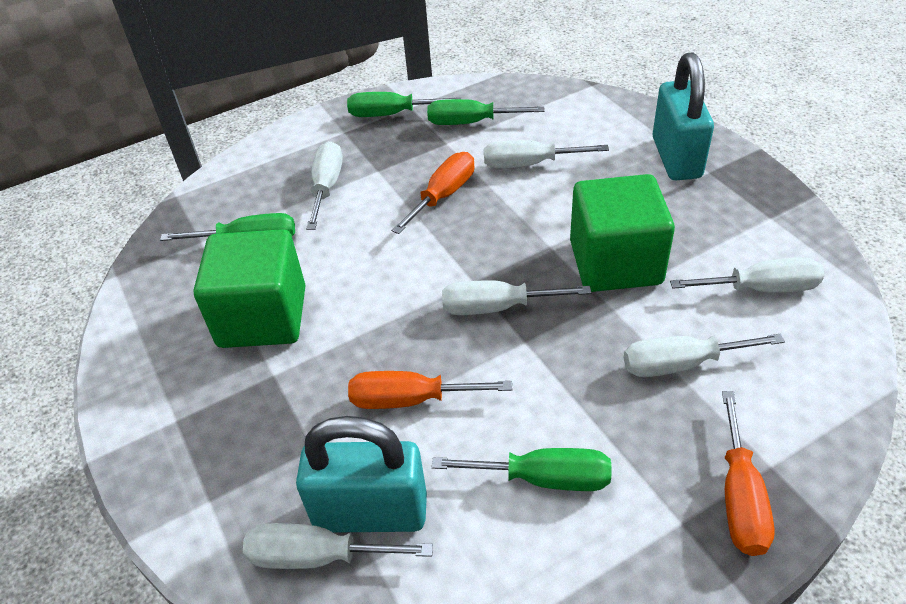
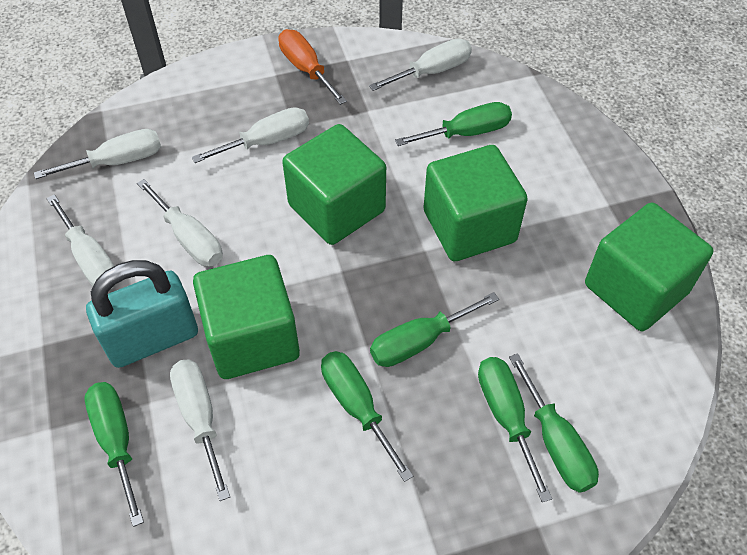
green cube: 2 -> 4
green screwdriver: 4 -> 6
orange screwdriver: 3 -> 1
turquoise padlock: 2 -> 1

